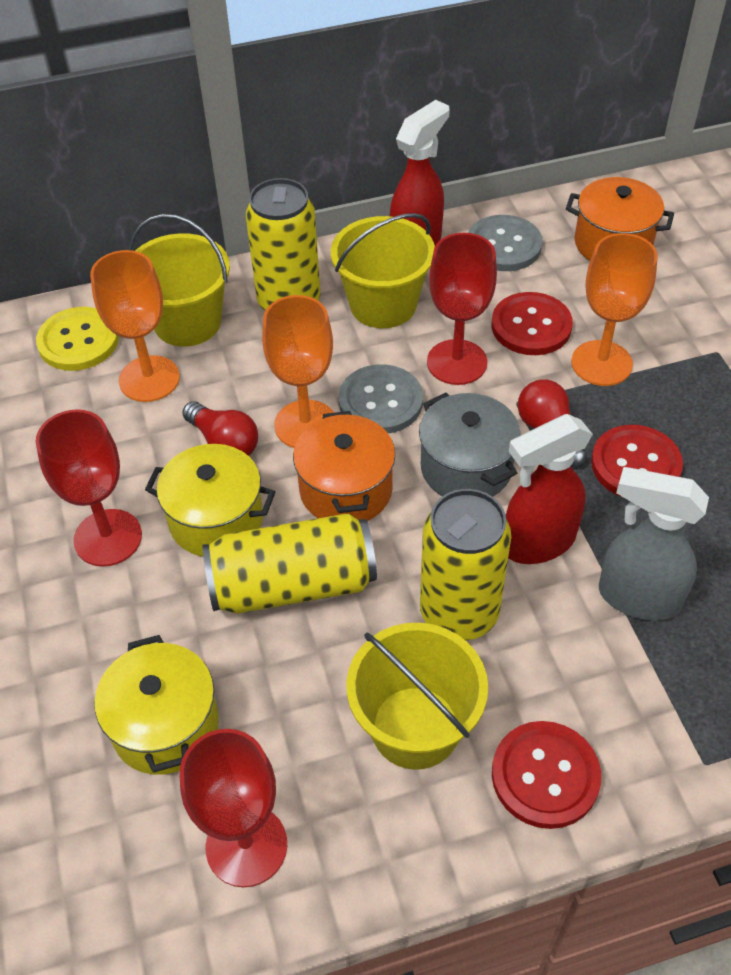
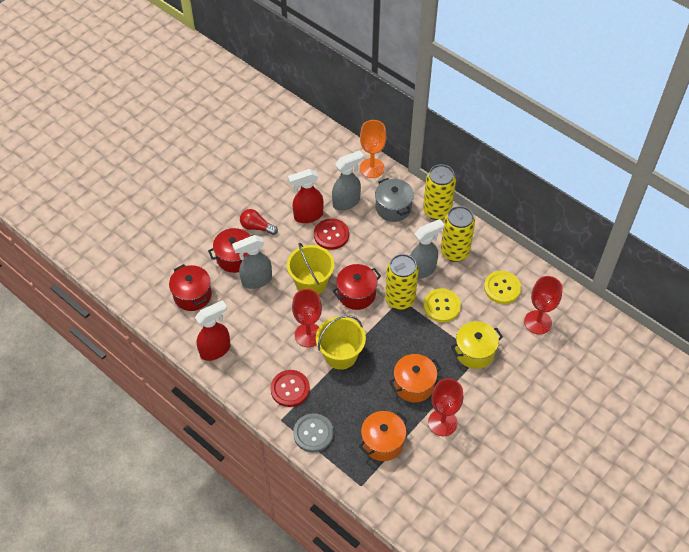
grey button: 2 -> 1
grey spray bottle: 1 -> 3
orange goblet: 3 -> 1
red button: 3 -> 2
red light bulb: 2 -> 1
red pot: 0 -> 3
yellow bucket: 3 -> 2
yellow button: 1 -> 2
yellow pot: 2 -> 1

